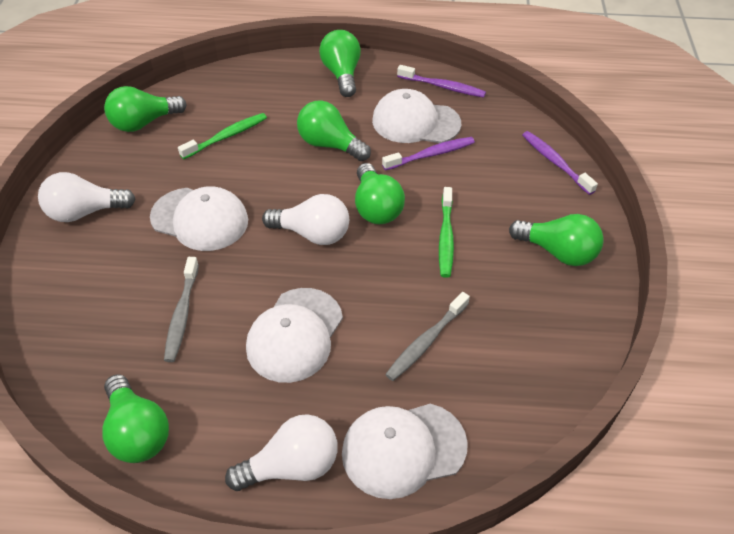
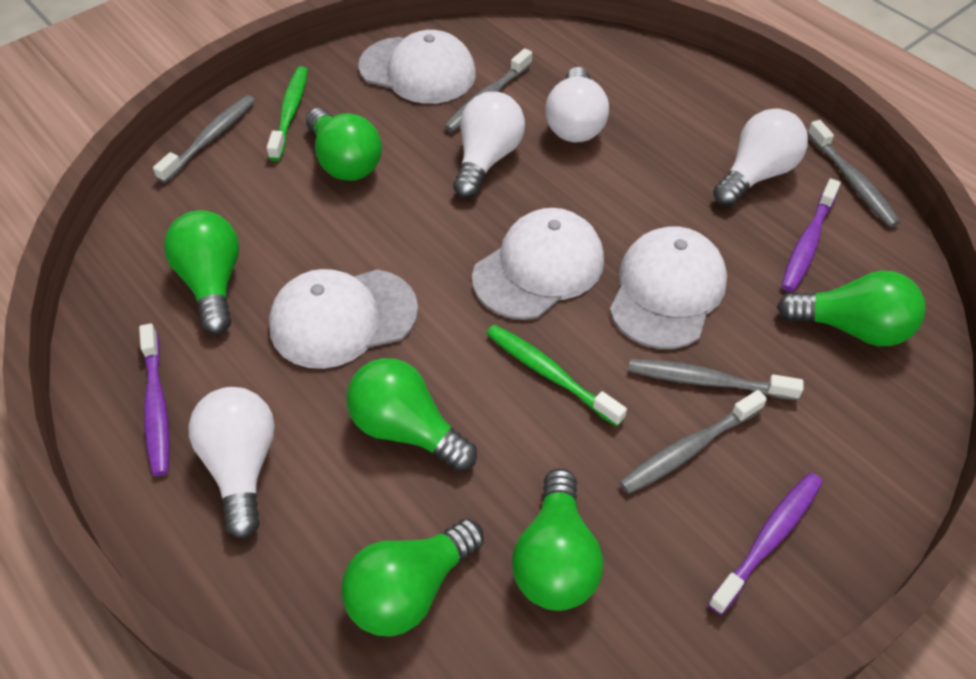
grey toothbrush: 2 -> 5
white light bulb: 3 -> 4

